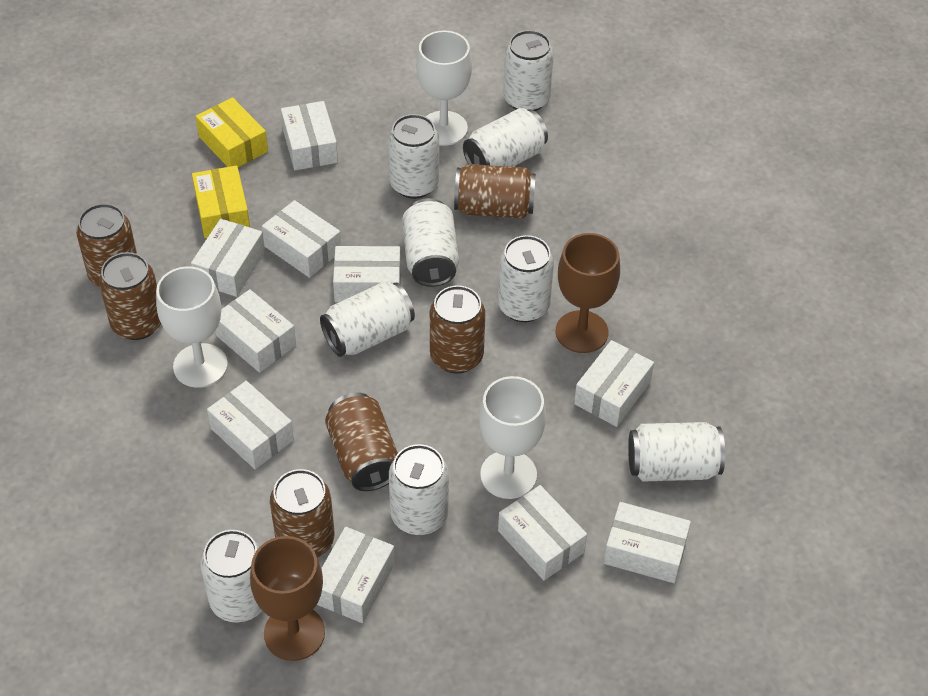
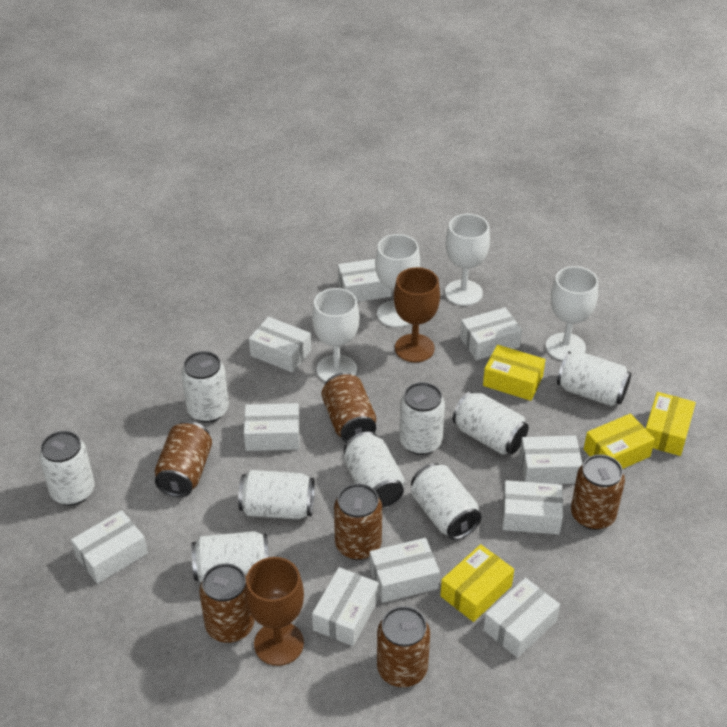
white goblet: 3 -> 4
yellow box: 2 -> 4

